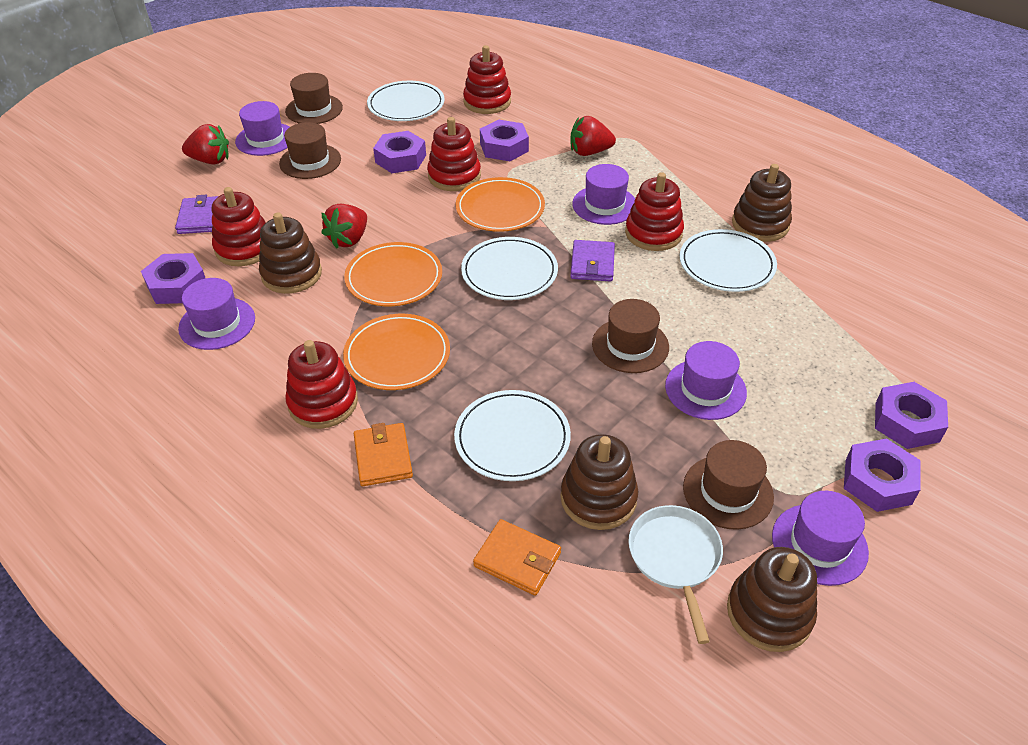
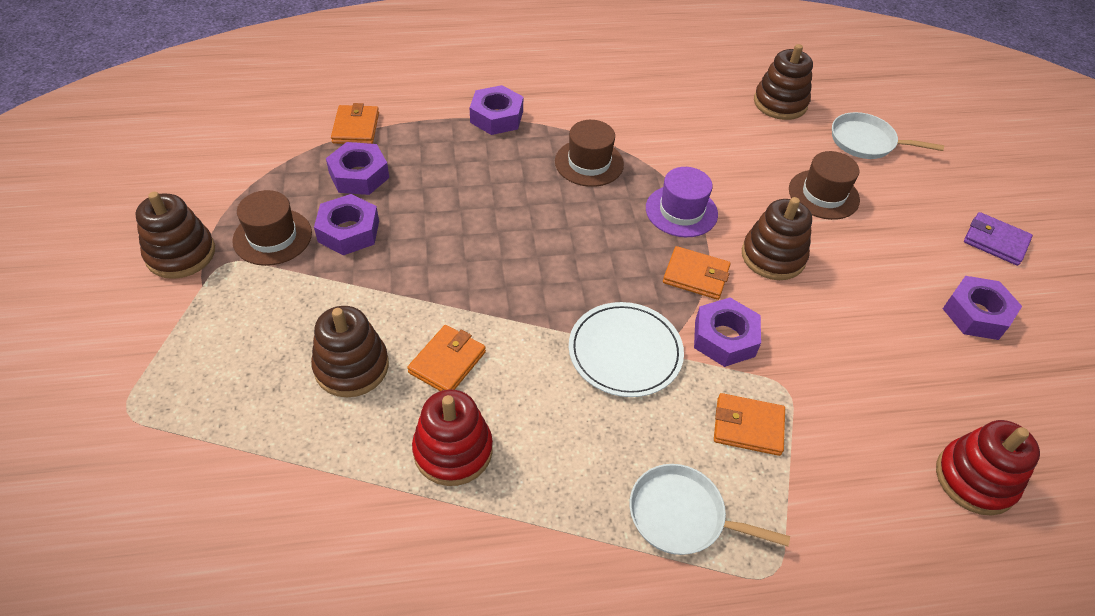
brown hat: 4 -> 3
orange plate: 3 -> 0
orange wallet: 2 -> 4
purple hat: 5 -> 1
purple wallet: 2 -> 1
red stacking toy: 5 -> 2
red strawberry: 3 -> 0
white pan: 1 -> 2
white plate: 4 -> 1

